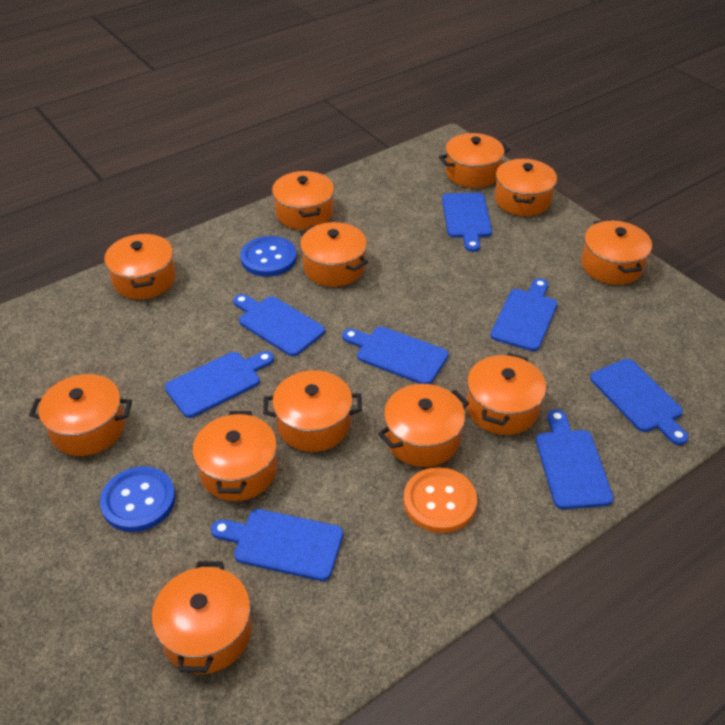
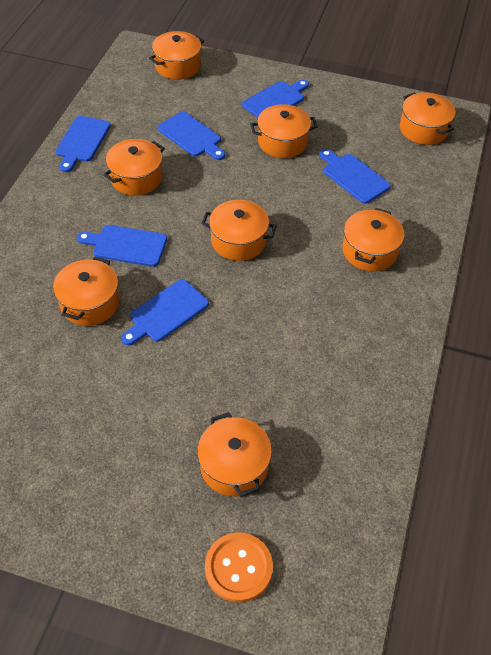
blue button: 2 -> 0
blue cutting board: 8 -> 6
orange pot: 12 -> 8

